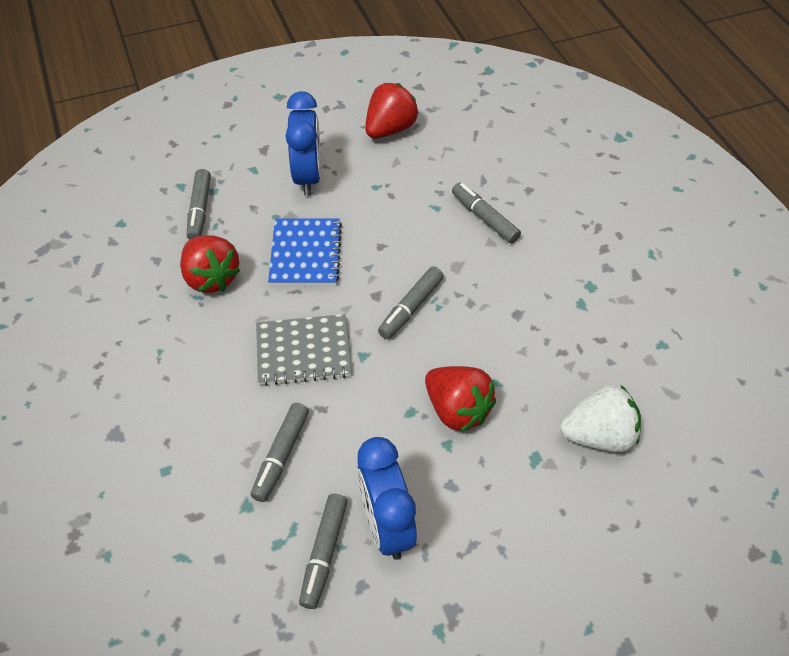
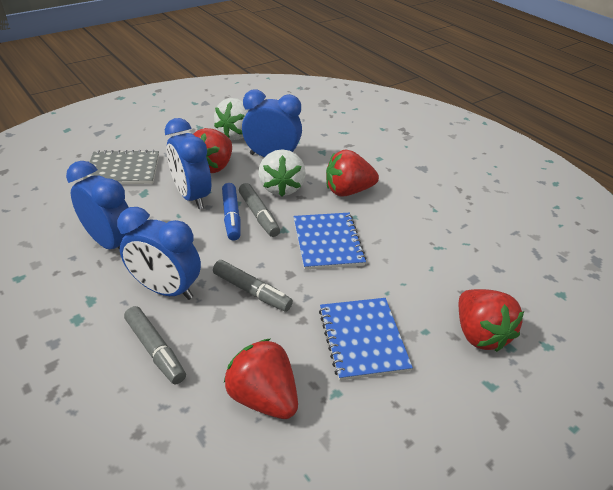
blue clock: 2 -> 4
blue marker: 0 -> 1
blue notebook: 1 -> 2
grey marker: 5 -> 3
red strawberry: 3 -> 4
white strawberry: 1 -> 2

